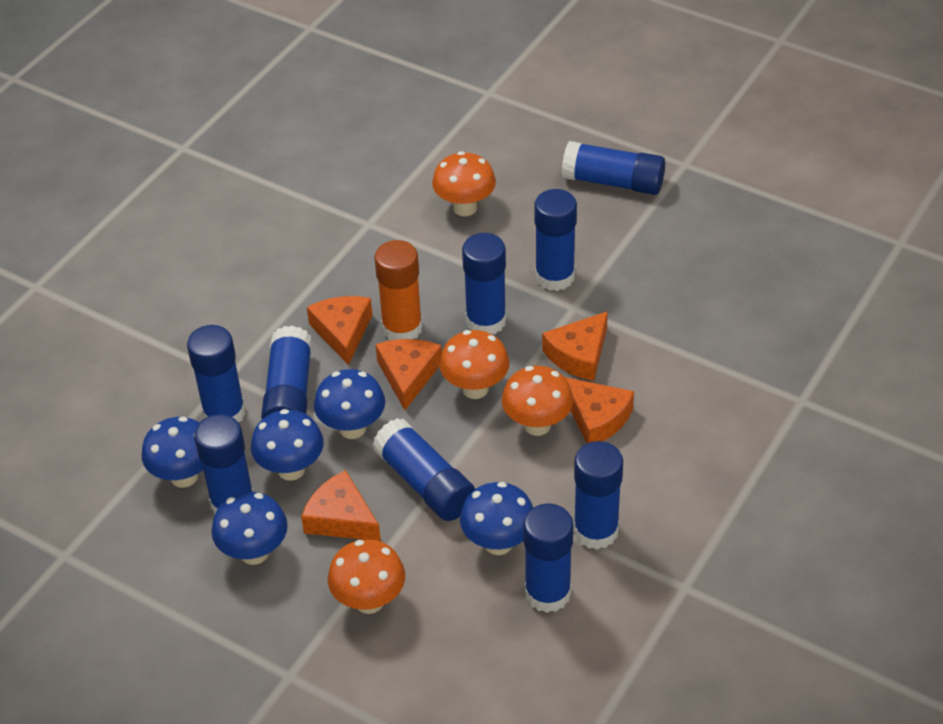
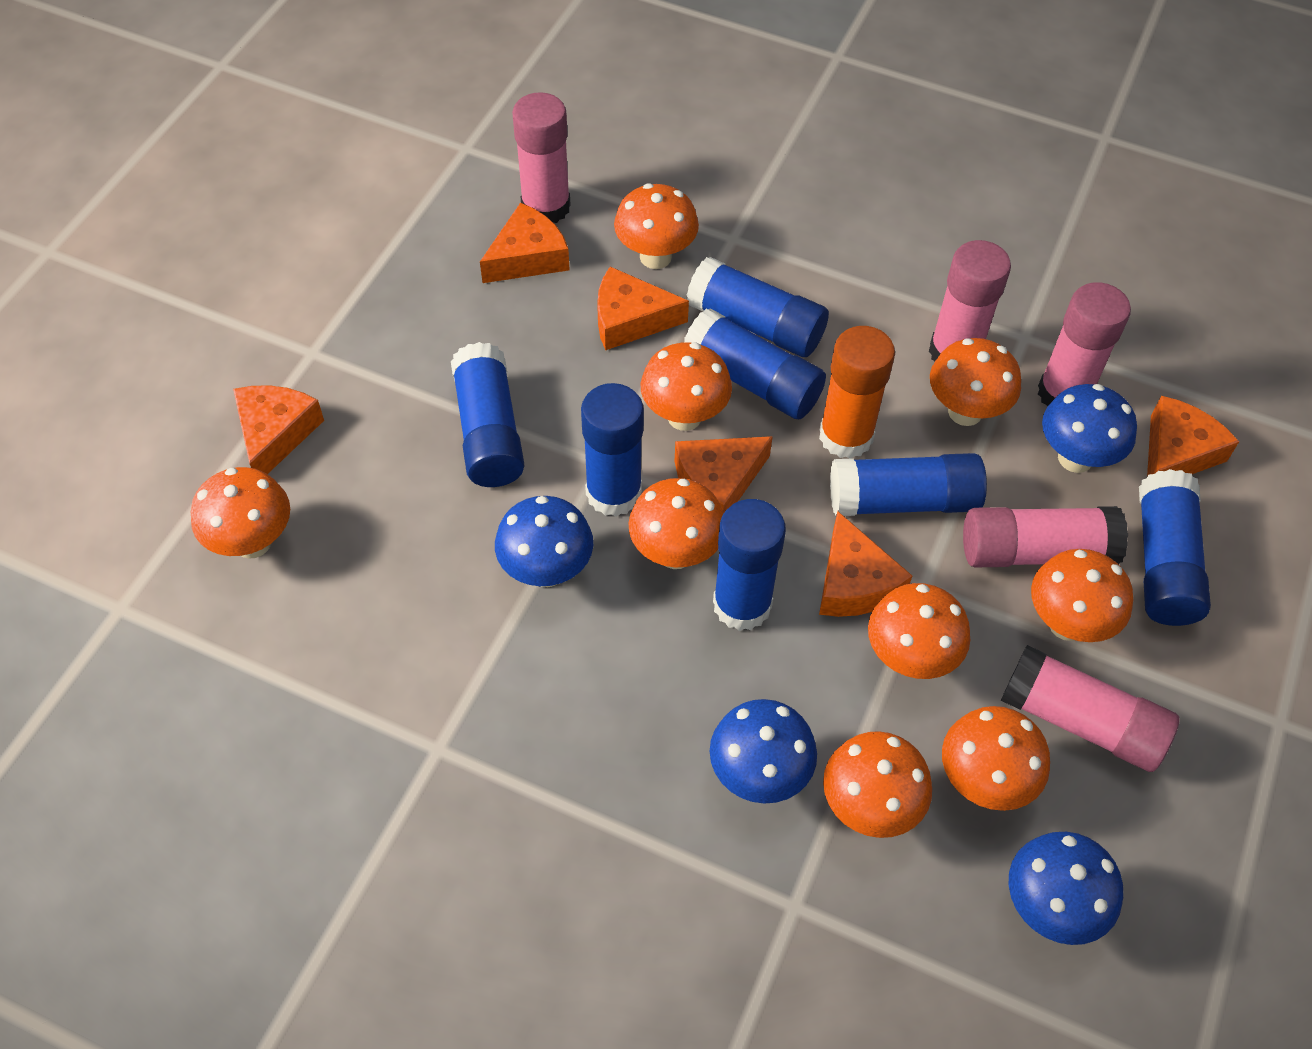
blue glue stick: 9 -> 7
blue mushroom: 5 -> 4
orange cheese: 5 -> 6
orange mushroom: 4 -> 9
pink glue stick: 0 -> 5

